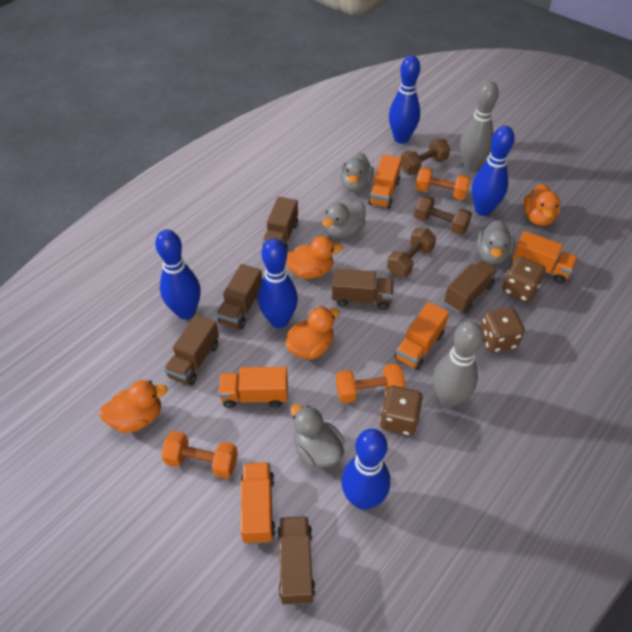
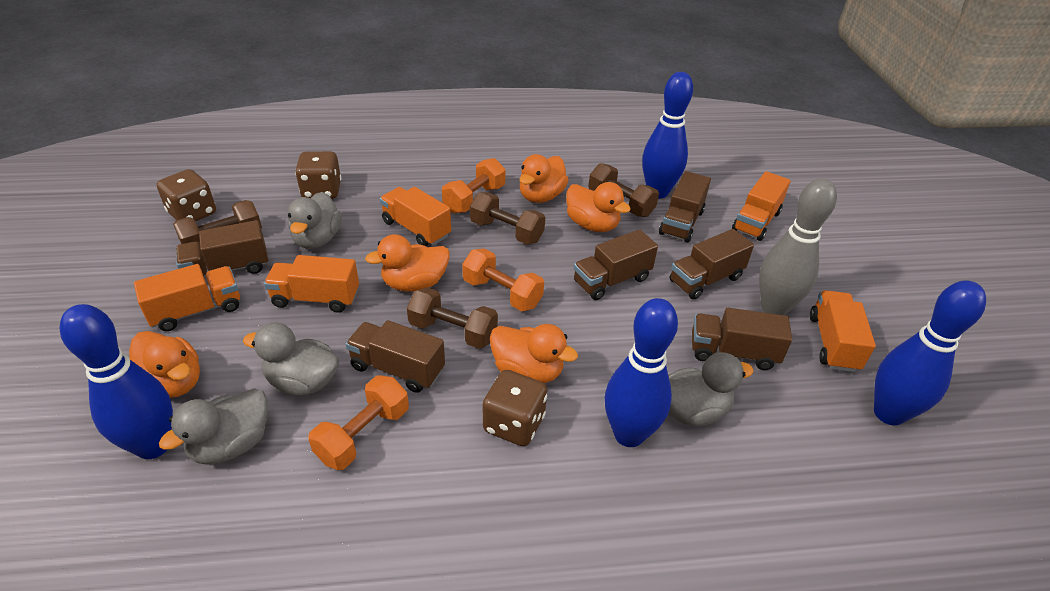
blue bowling pin: 5 -> 4
brown dumbbell: 3 -> 4
grey bowling pin: 2 -> 1
orange duck: 4 -> 5

